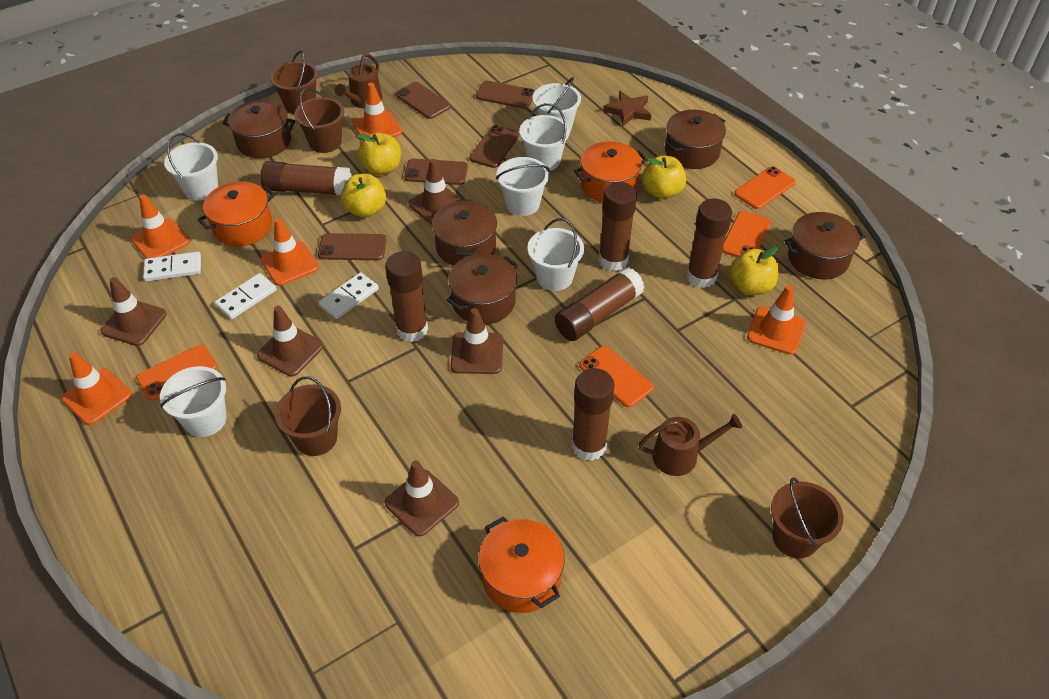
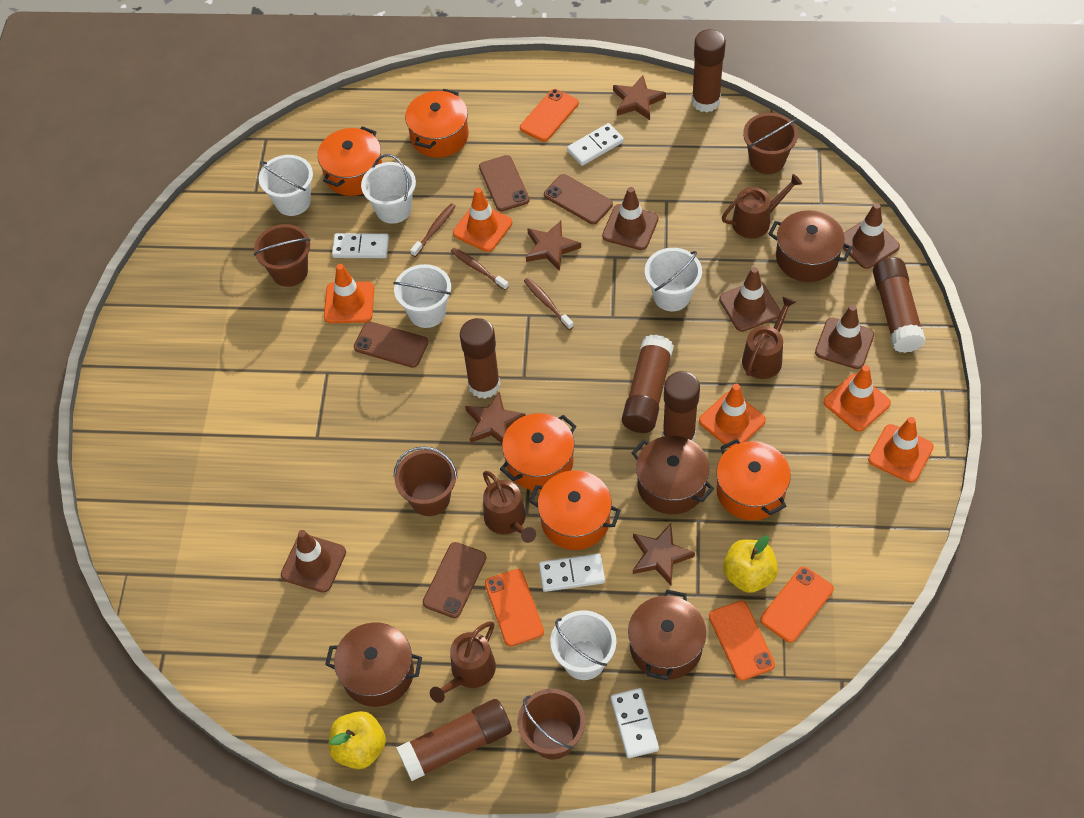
brown phone: 5 -> 4
brown pot: 5 -> 4
brown star: 1 -> 4
brown toothbrush: 0 -> 3
brown watering can: 2 -> 4
orange pot: 3 -> 5
white bucket: 6 -> 5
white domino: 3 -> 4
yellow apple: 4 -> 2

